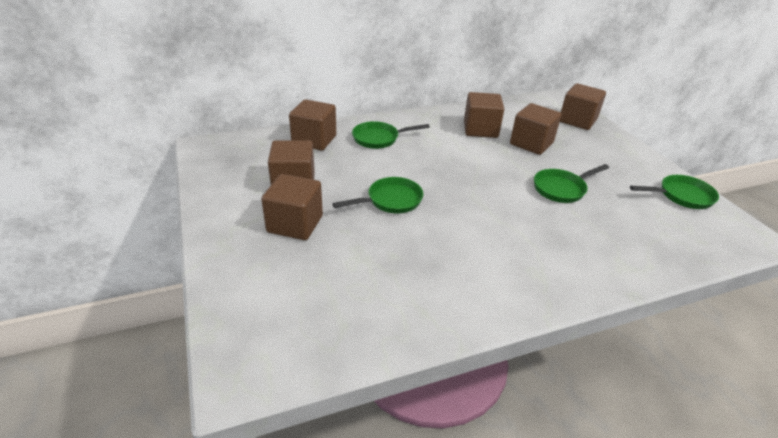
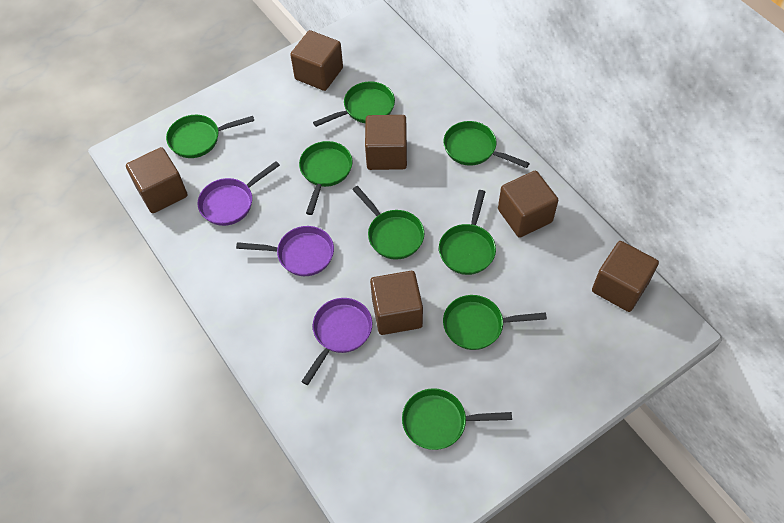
green pan: 4 -> 8
purple pan: 0 -> 3

